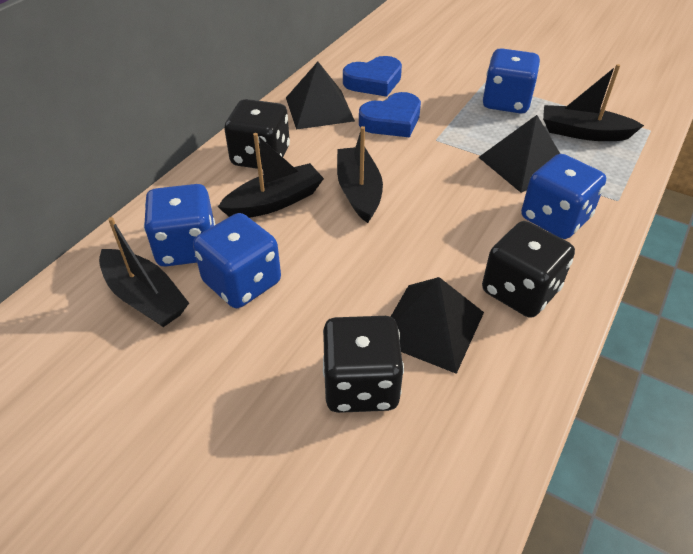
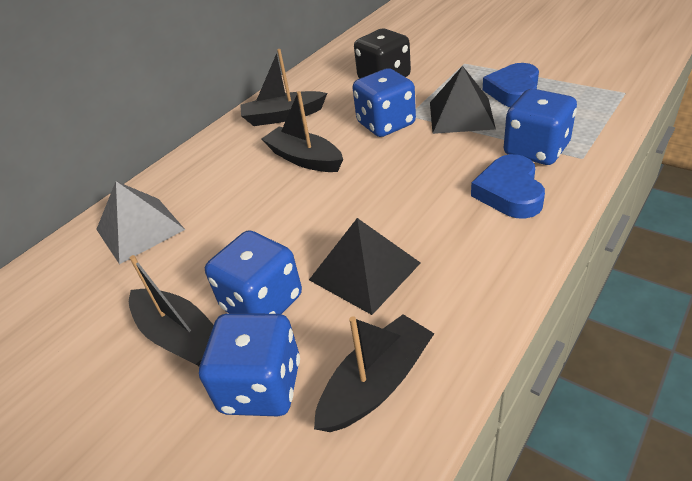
black dice: 3 -> 1
black pyramid: 3 -> 2
grey pyramid: 0 -> 1

